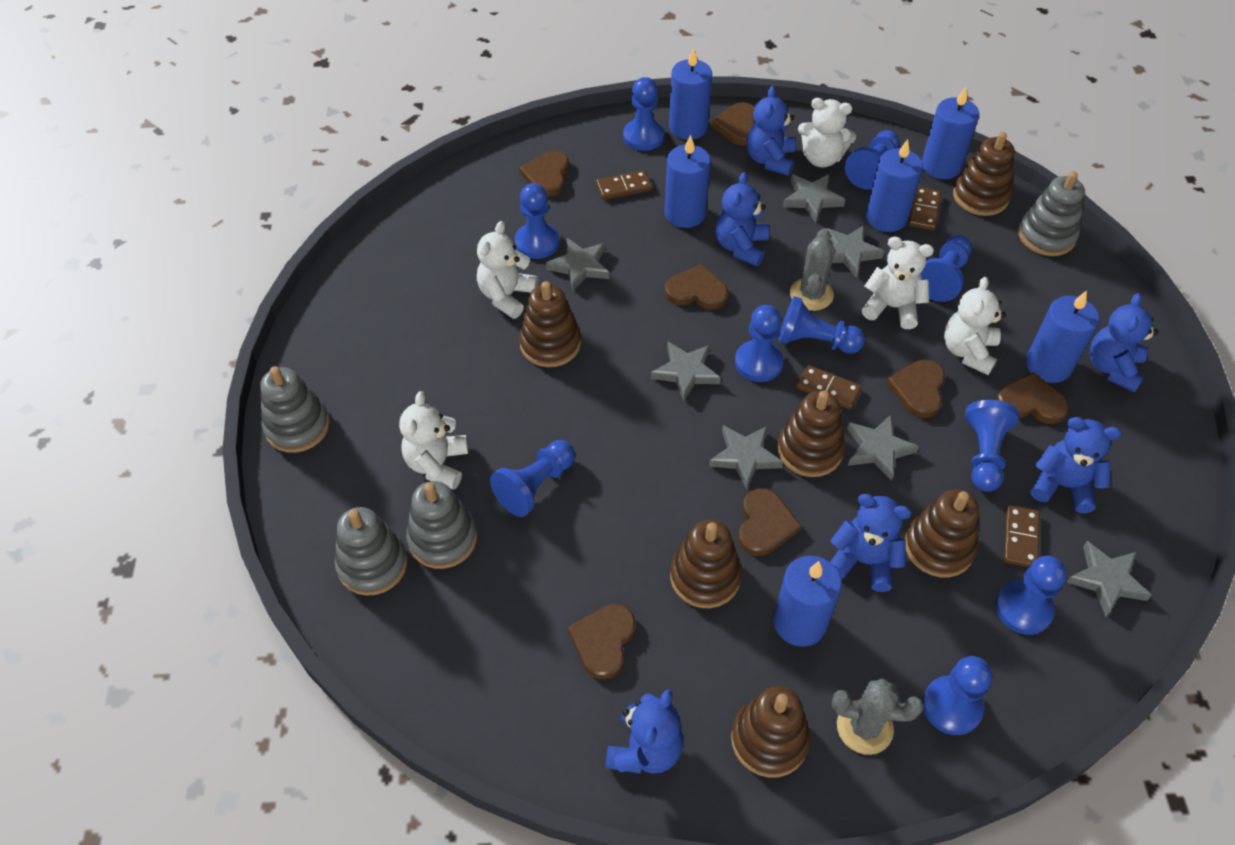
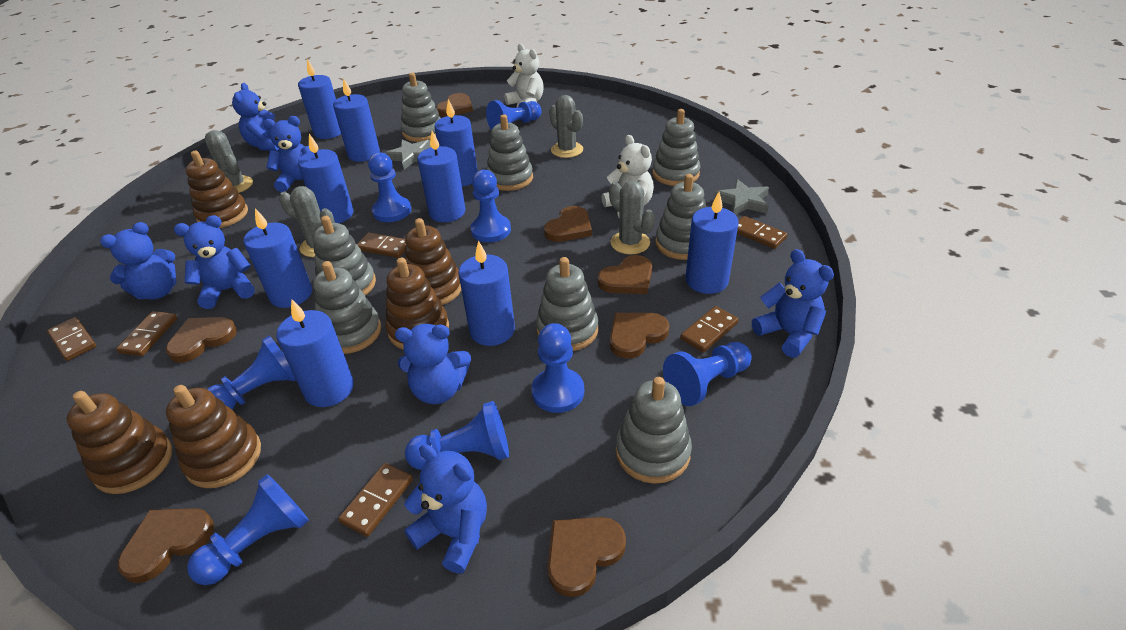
blue candle: 6 -> 9
blue pawn: 10 -> 8
blue teddy bear: 6 -> 7
brown domino: 4 -> 6
brown stacking toy: 6 -> 5
grey cactus: 2 -> 4
grey stacking toy: 4 -> 8
grey star: 7 -> 2
white teddy bear: 5 -> 2

